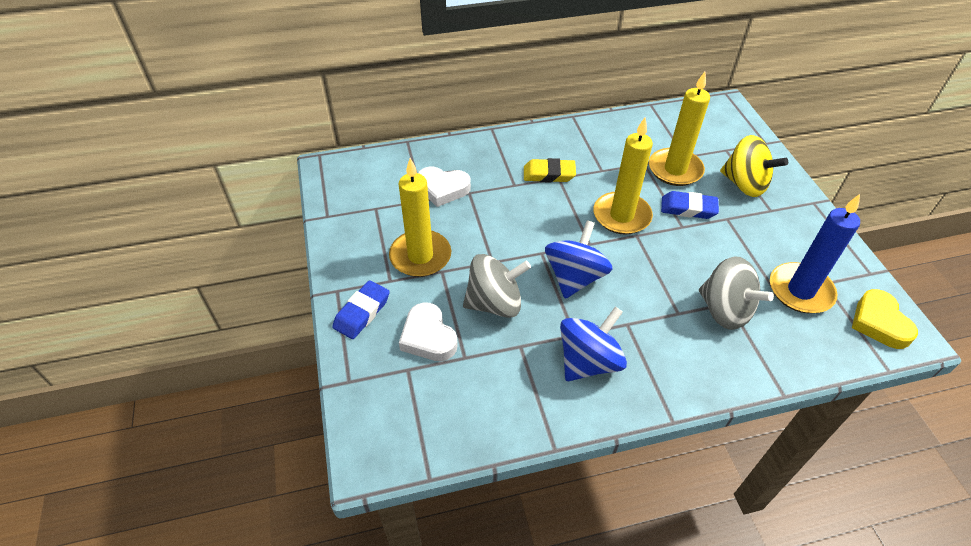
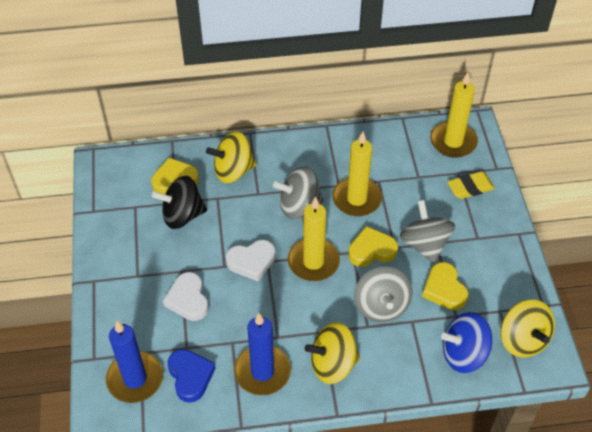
black spinning top: 0 -> 1
blue candle: 1 -> 2
blue eraser: 2 -> 0
blue heart: 0 -> 1
blue spinning top: 2 -> 1
grey spinning top: 2 -> 3
yellow heart: 1 -> 3
yellow spinning top: 1 -> 3

